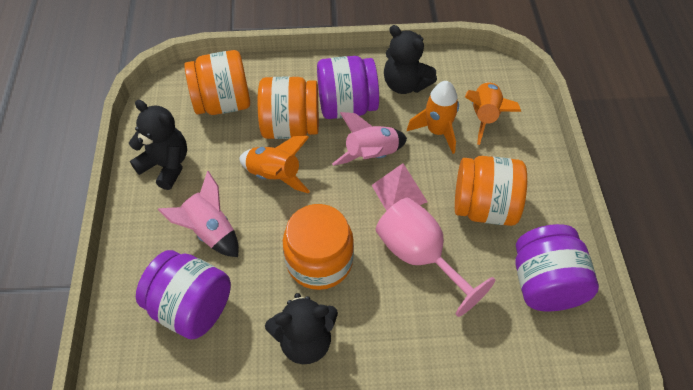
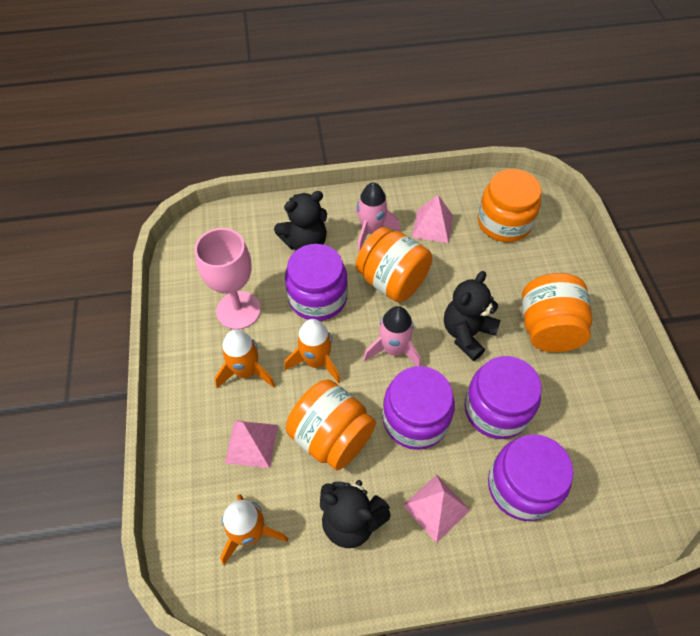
pink pyramid: 1 -> 3
purple jar: 3 -> 4

